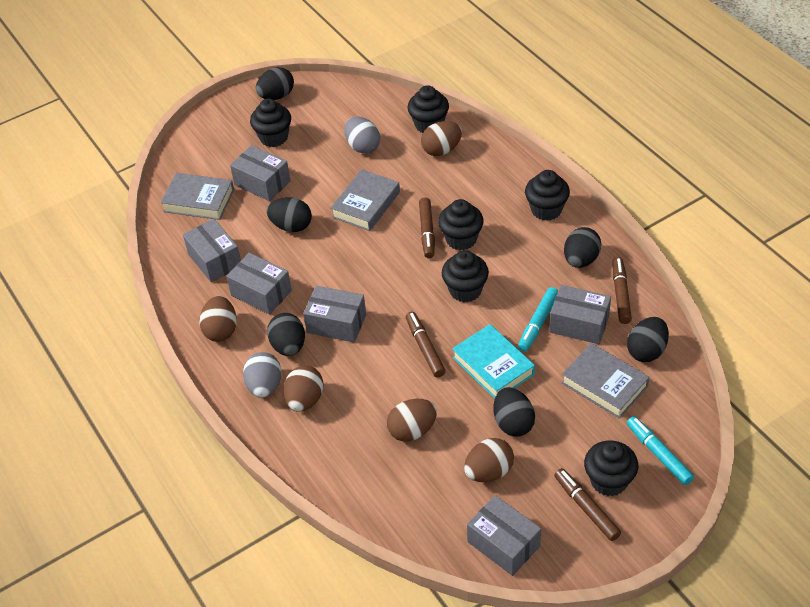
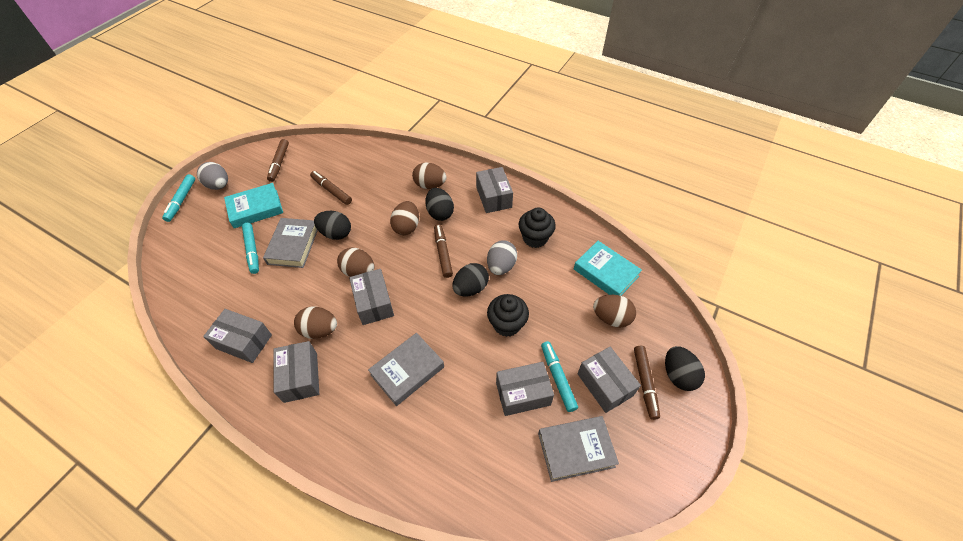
black cupcake: 6 -> 2
black egg: 6 -> 4
turquoise book: 1 -> 2
turquoise marker: 2 -> 3

